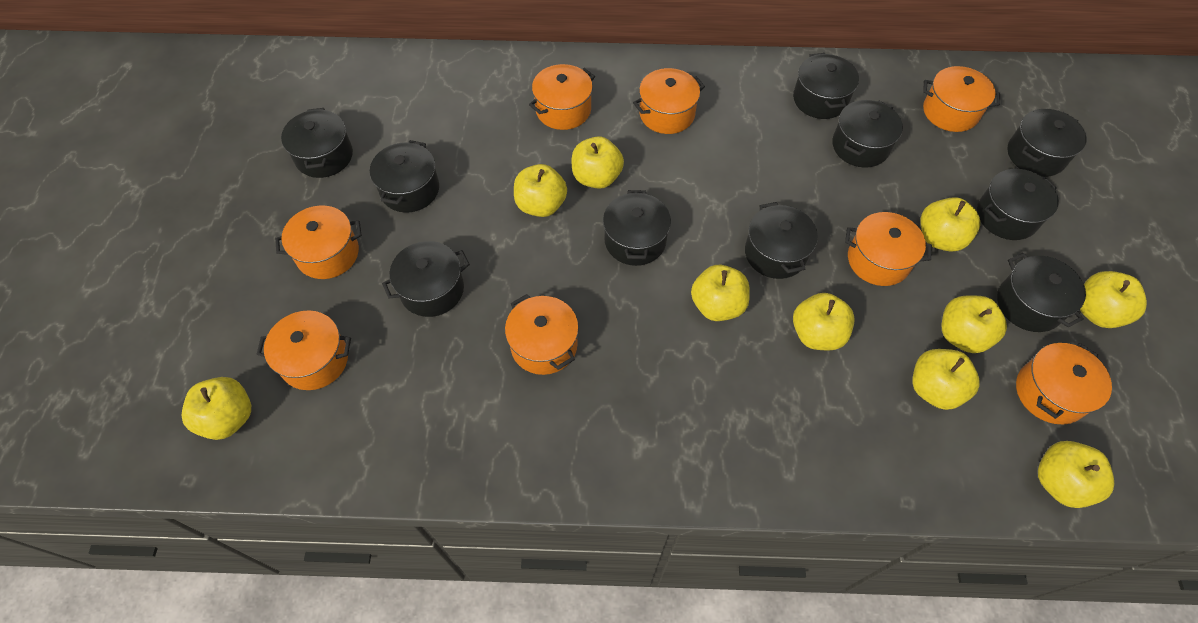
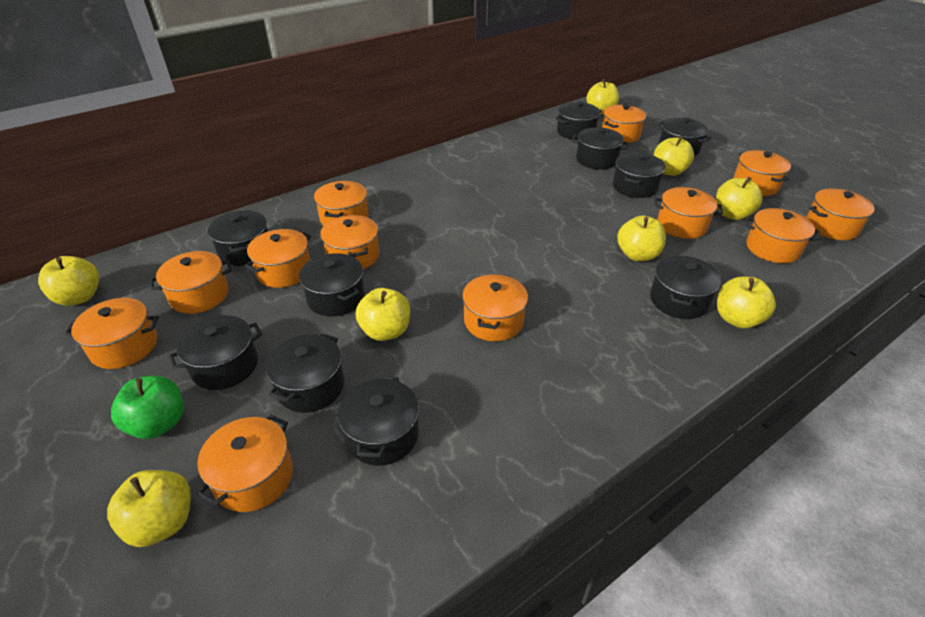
green apple: 0 -> 1
orange pot: 8 -> 12
yellow apple: 10 -> 8

